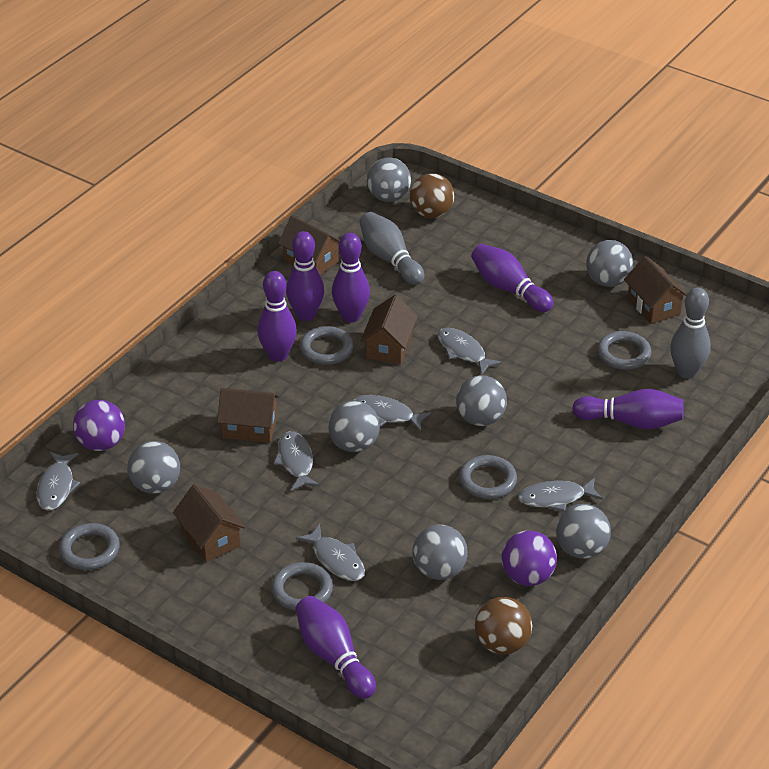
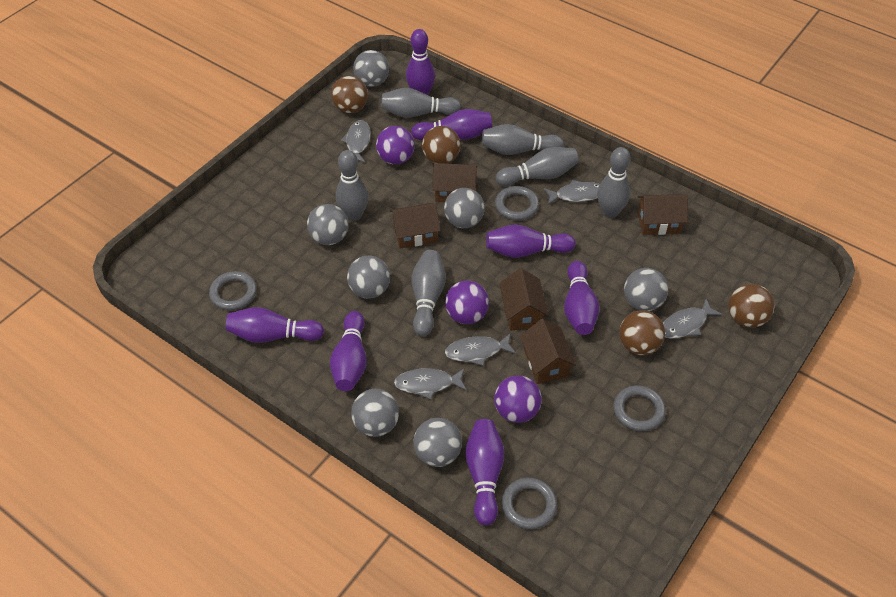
brown ball: 2 -> 4
grey bowling pin: 2 -> 6
grey fish: 6 -> 5
grey ring: 5 -> 4
purple ball: 2 -> 3
purple bowling pin: 6 -> 7

